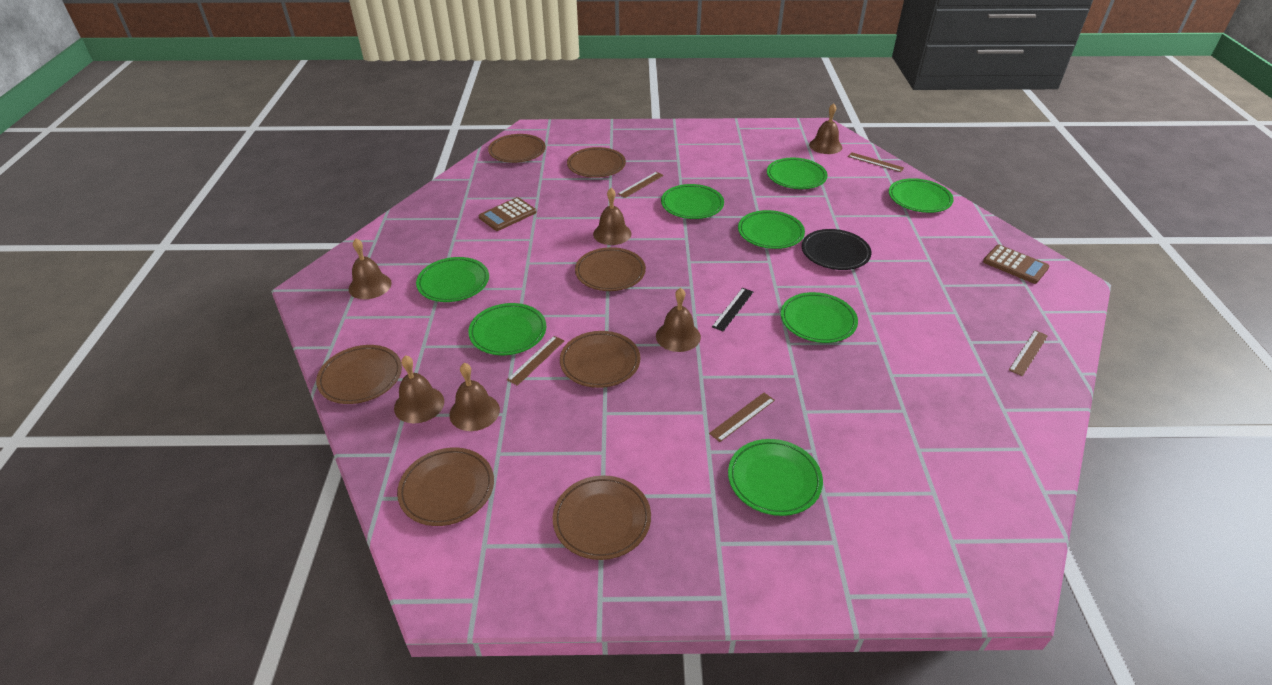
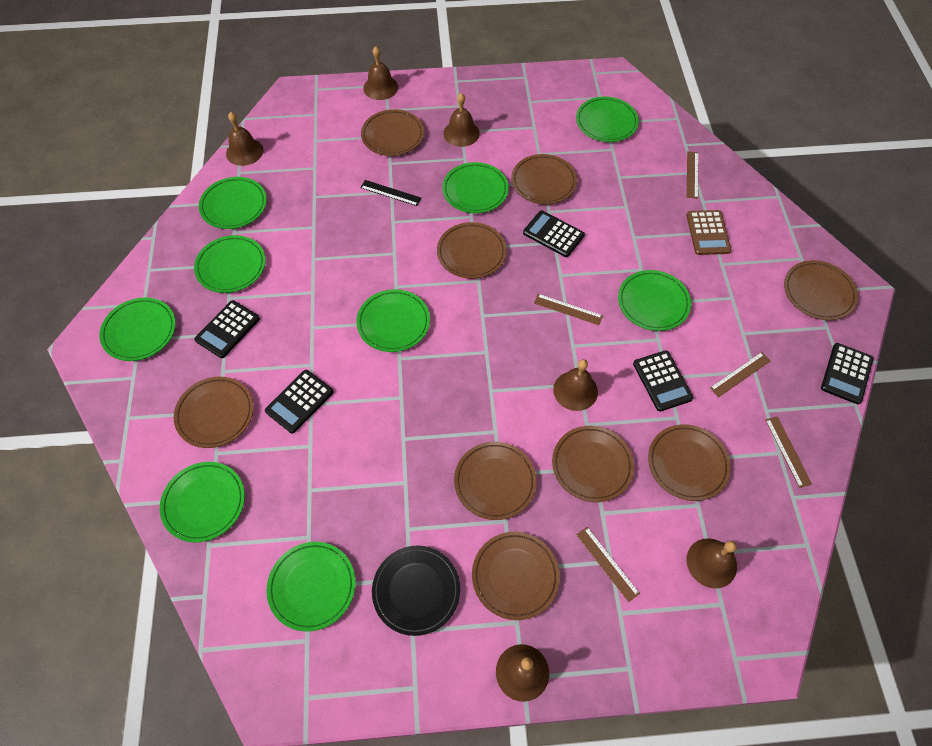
black calculator: 0 -> 5
brown calculator: 2 -> 1
brown plate: 7 -> 9
green plate: 8 -> 9

